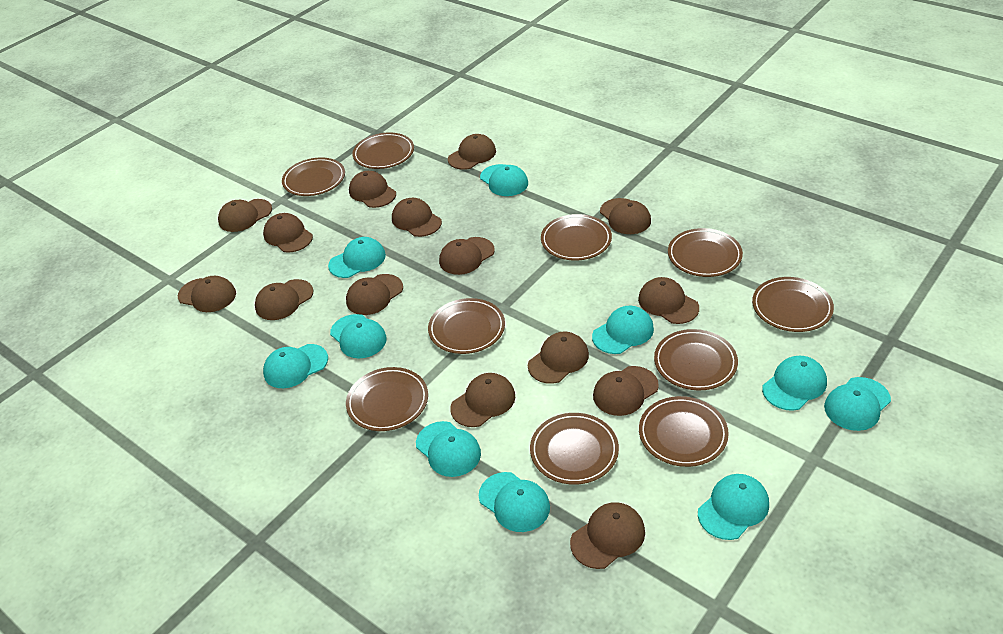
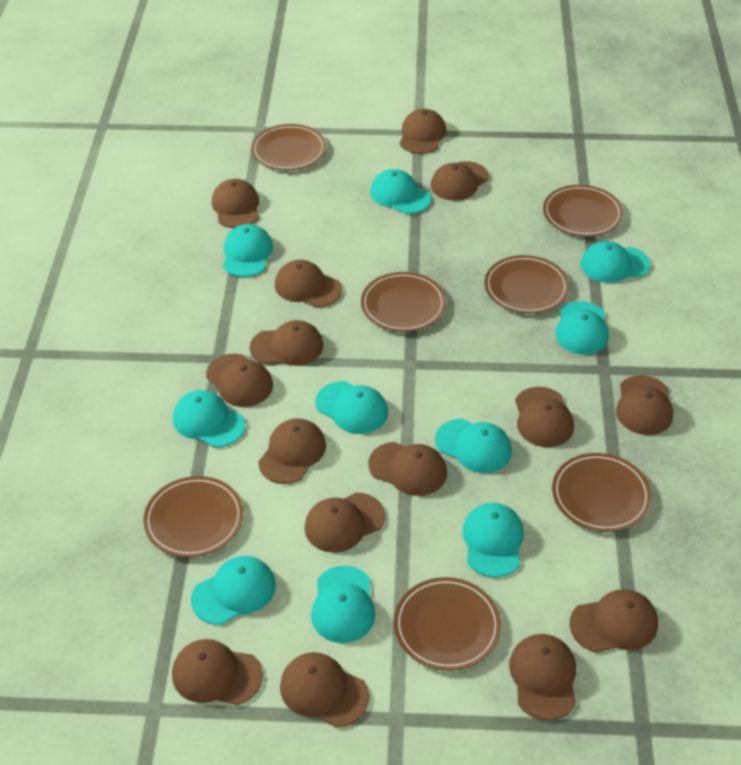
brown plate: 10 -> 7

